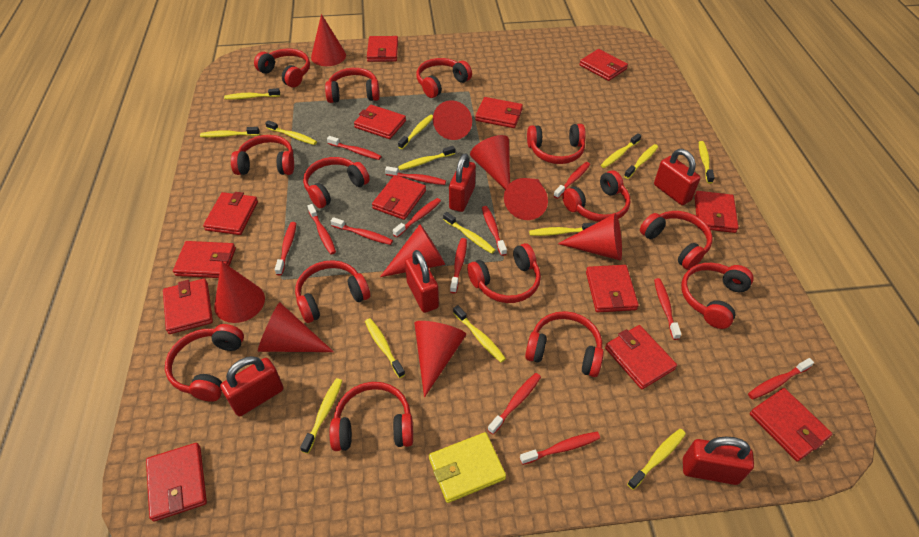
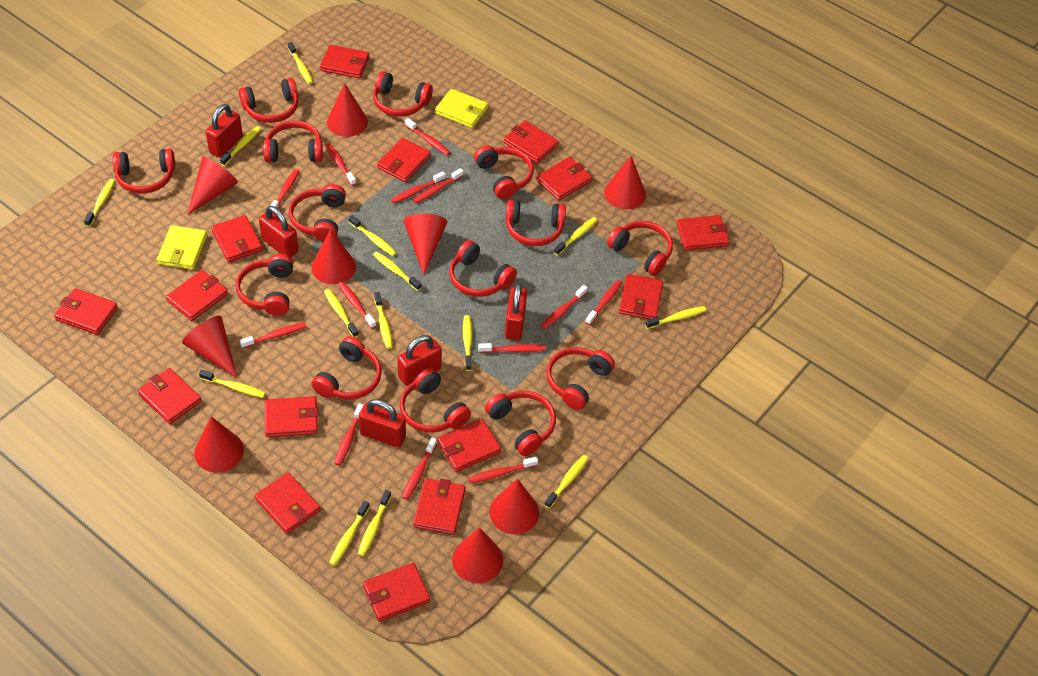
red wallet: 13 -> 15
yellow wallet: 1 -> 2

